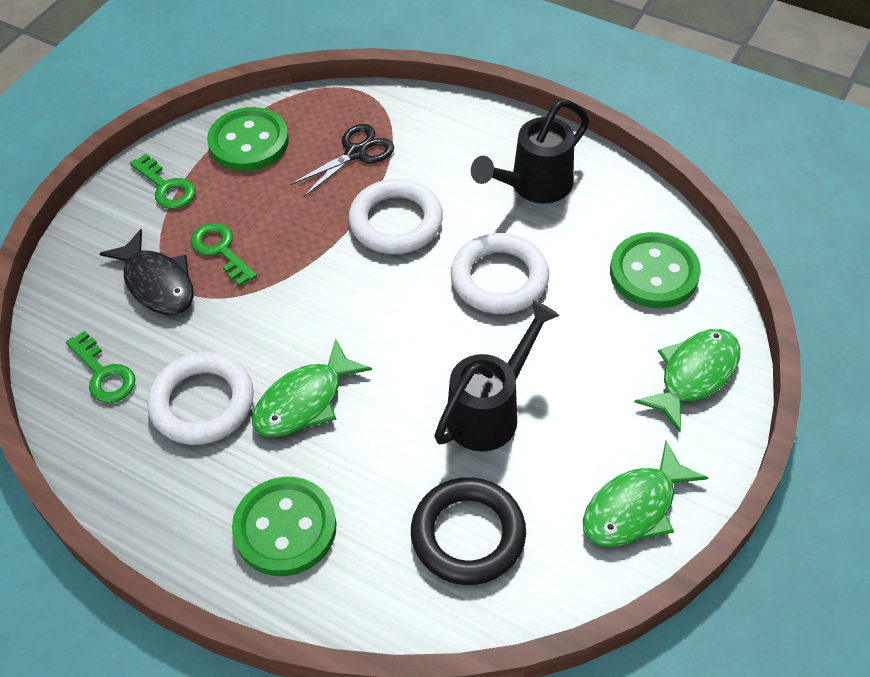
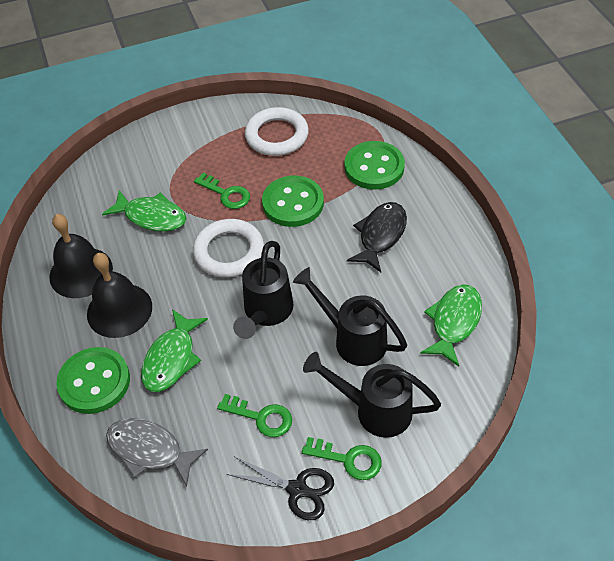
black bell: 0 -> 2
black ring: 1 -> 0
black watering can: 2 -> 3
grey fish: 0 -> 1
white ring: 3 -> 2

